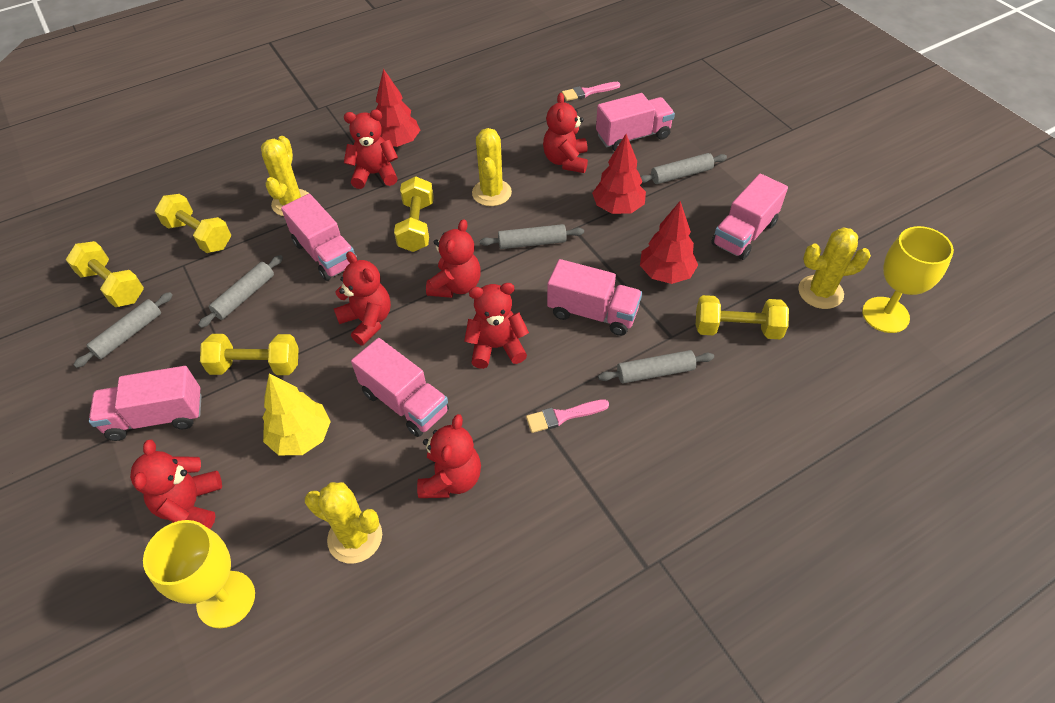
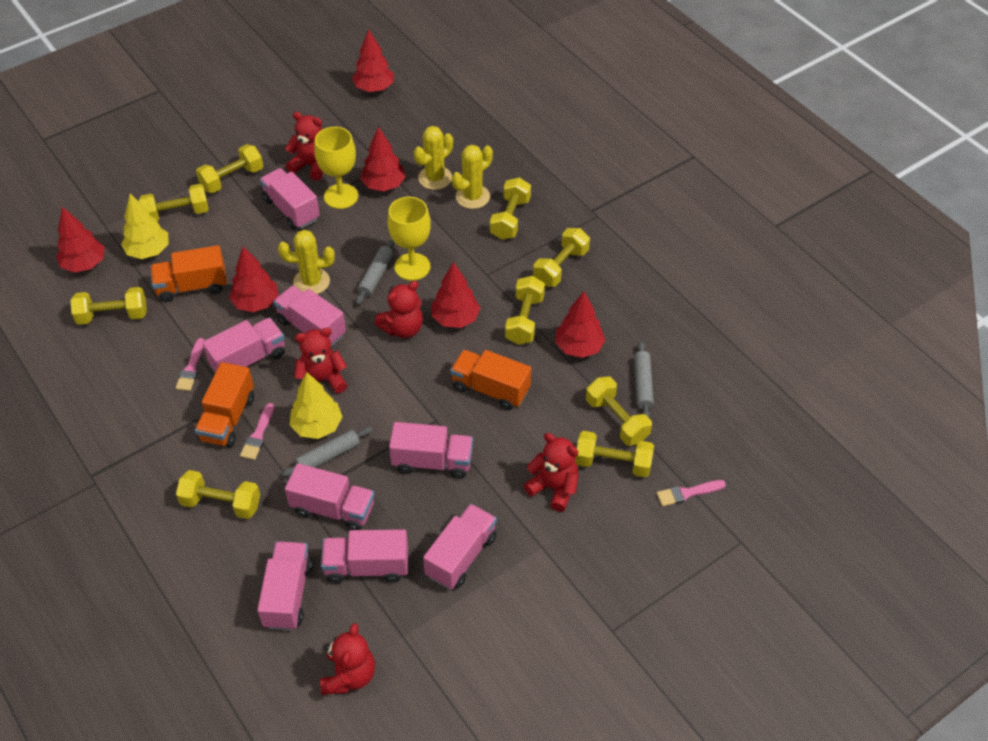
grey rolling pin: 5 -> 3
orange truck: 0 -> 3
pink brush: 2 -> 3
pink truck: 6 -> 8
red teddy bear: 7 -> 5
red tree: 3 -> 6
yellow cactus: 4 -> 3
yellow dumbbell: 5 -> 9
yellow tree: 1 -> 2

